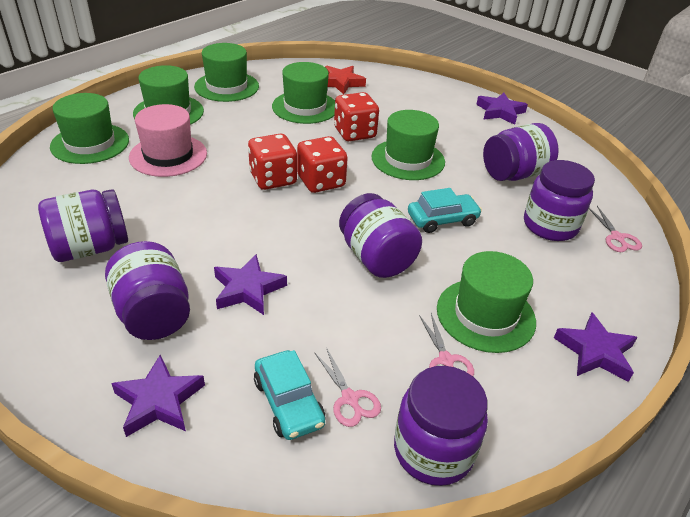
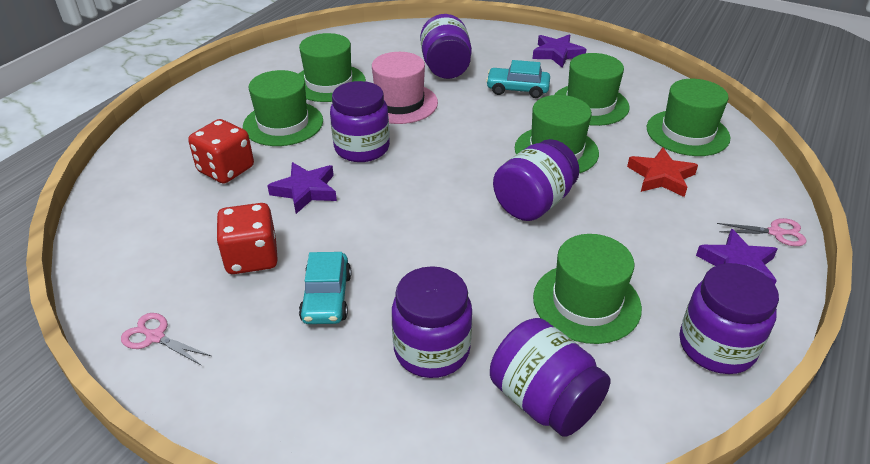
pink scissors: 3 -> 2
purple star: 4 -> 3
red dice: 3 -> 2

